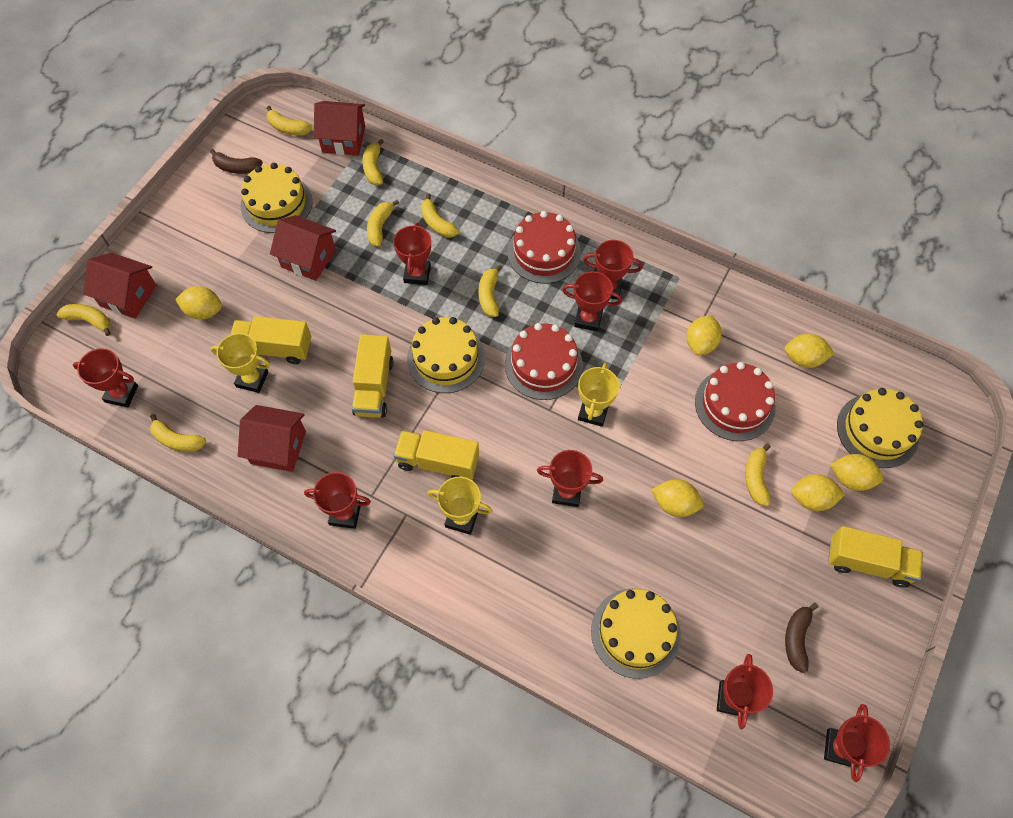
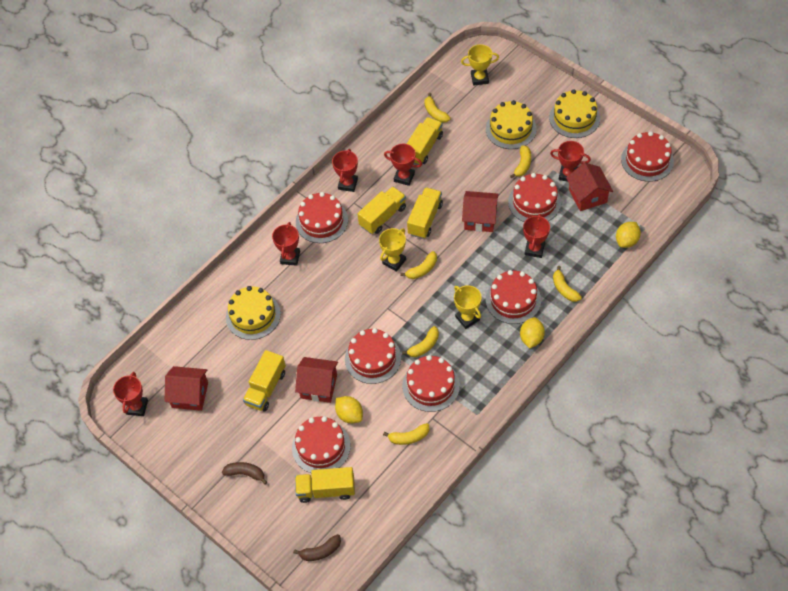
red cake: 3 -> 7
red trophy: 8 -> 6
yellow banana: 8 -> 6
yellow cake: 4 -> 3
yellow lemon: 6 -> 3
yellow truck: 4 -> 5

